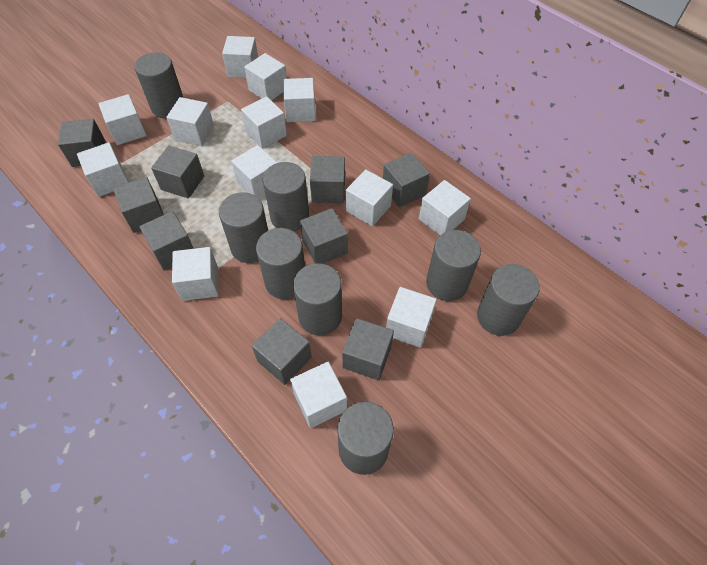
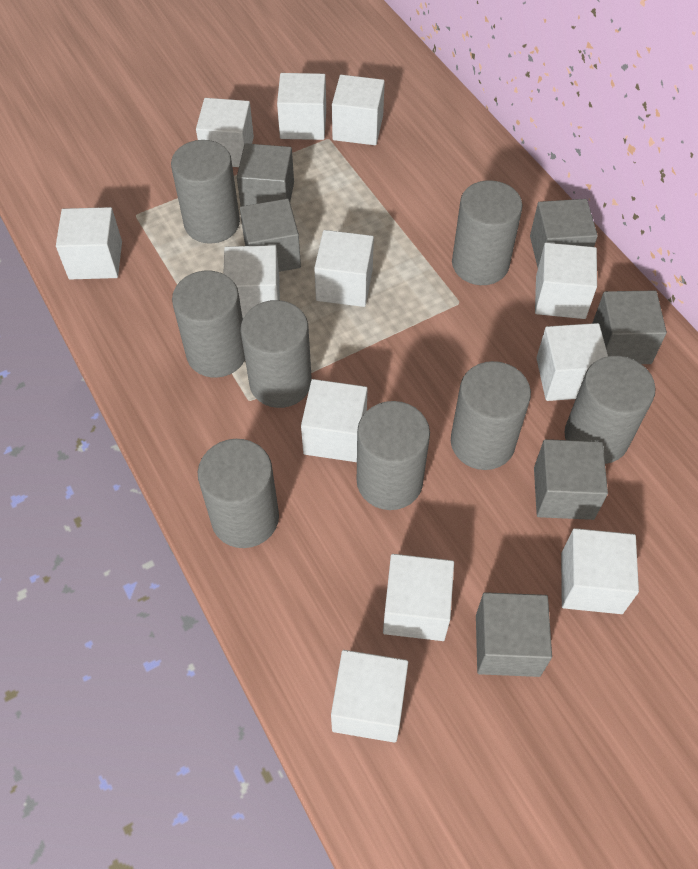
grey cube: 9 -> 6
white cube: 13 -> 12

